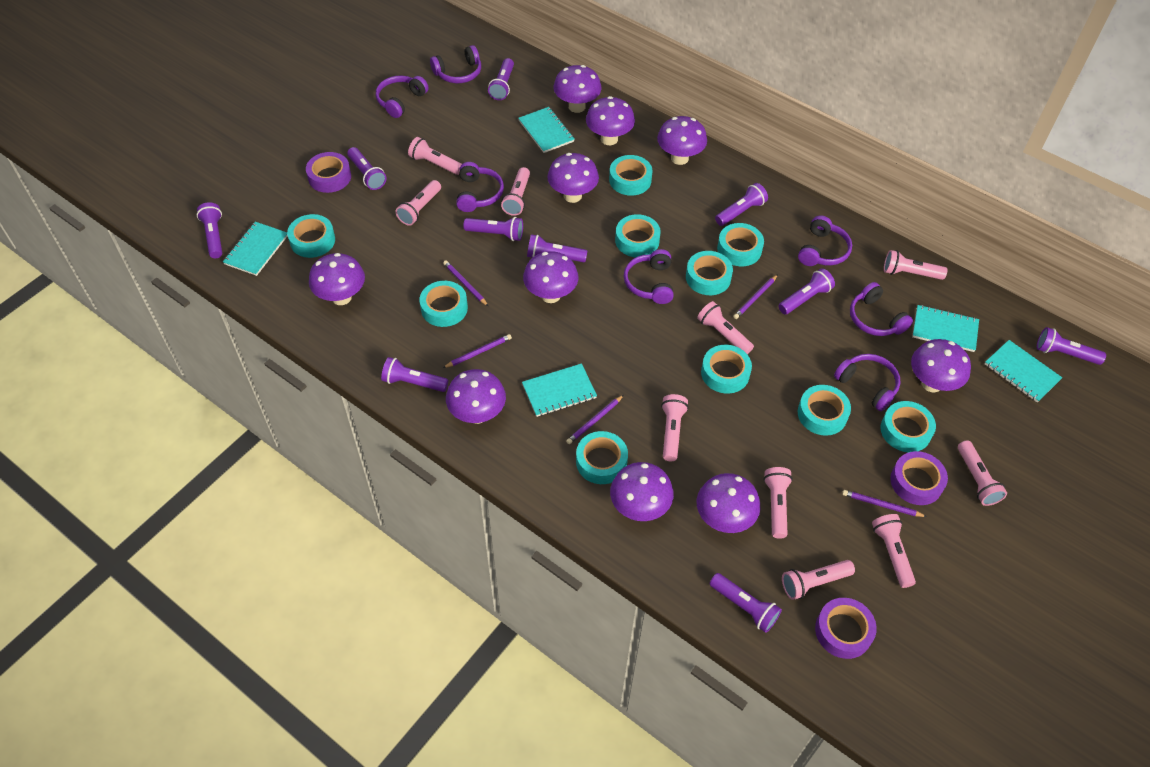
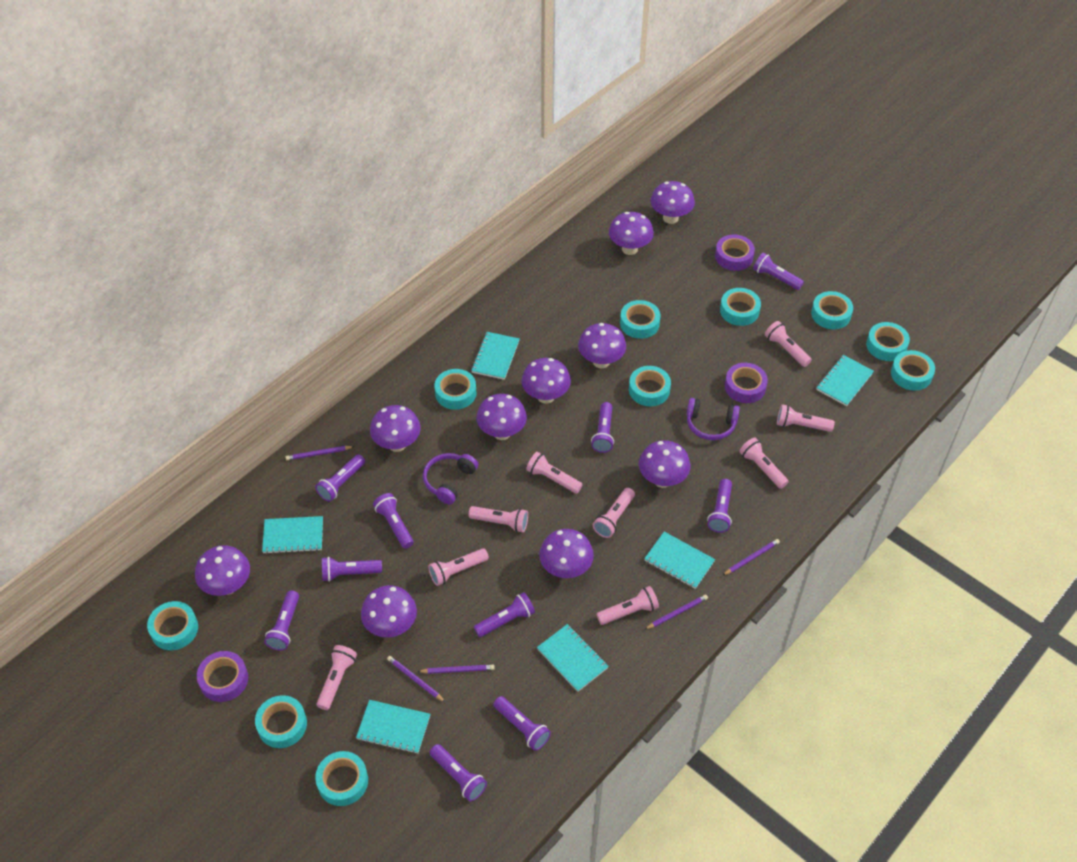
pink flashlight: 10 -> 9
purple headphones: 7 -> 2
turquoise notebook: 5 -> 6

